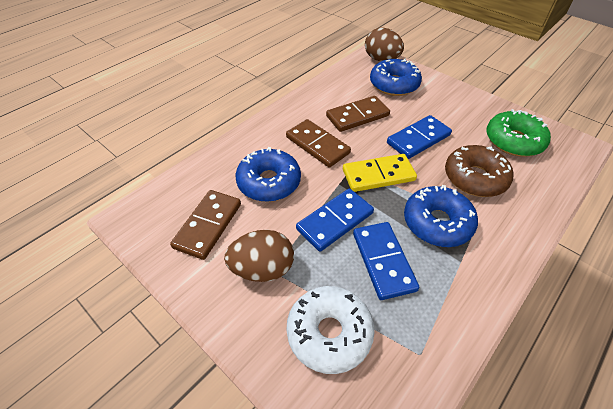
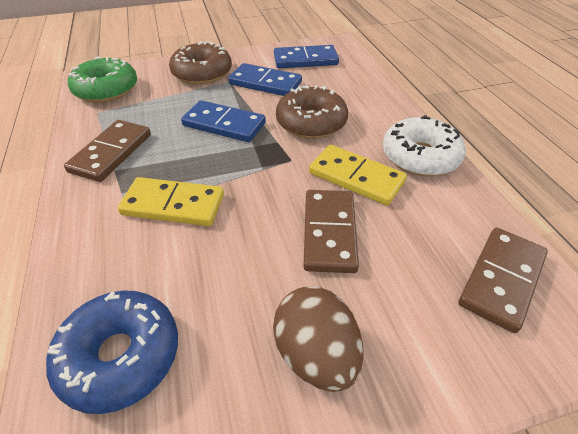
blue donut: 3 -> 1
brown donut: 1 -> 2
brown egg: 2 -> 1
yellow domino: 1 -> 2

